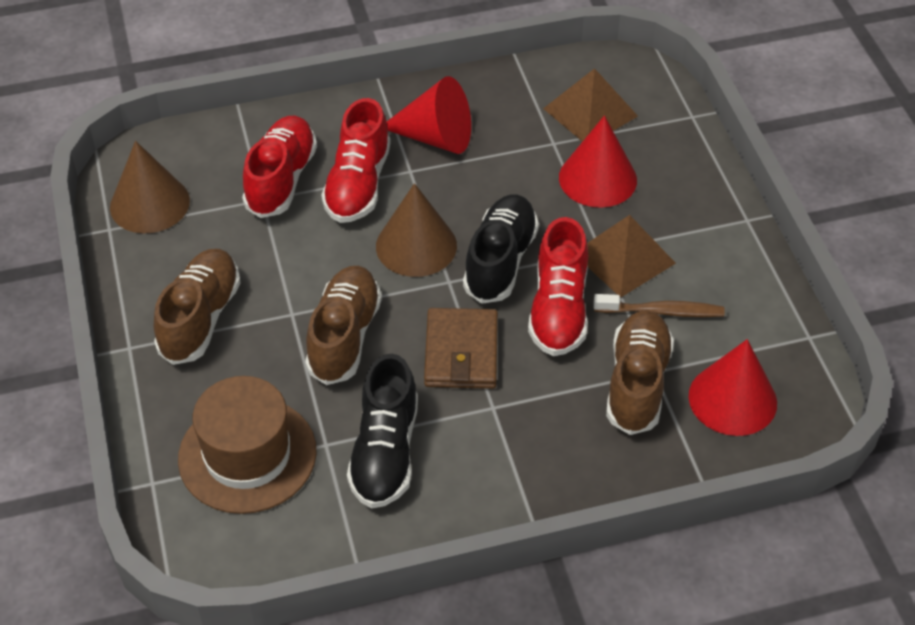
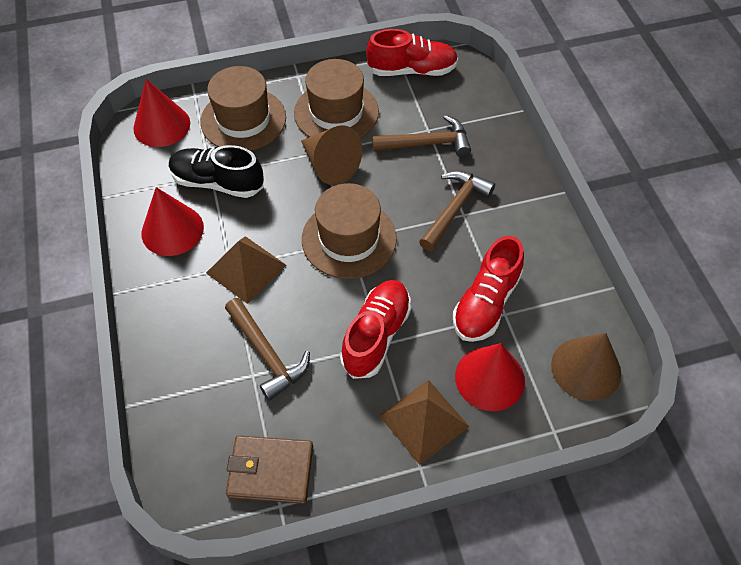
black shoe: 2 -> 1
brown hammer: 0 -> 3
brown hat: 1 -> 3
brown shoe: 3 -> 0
brown toothbrush: 1 -> 0

